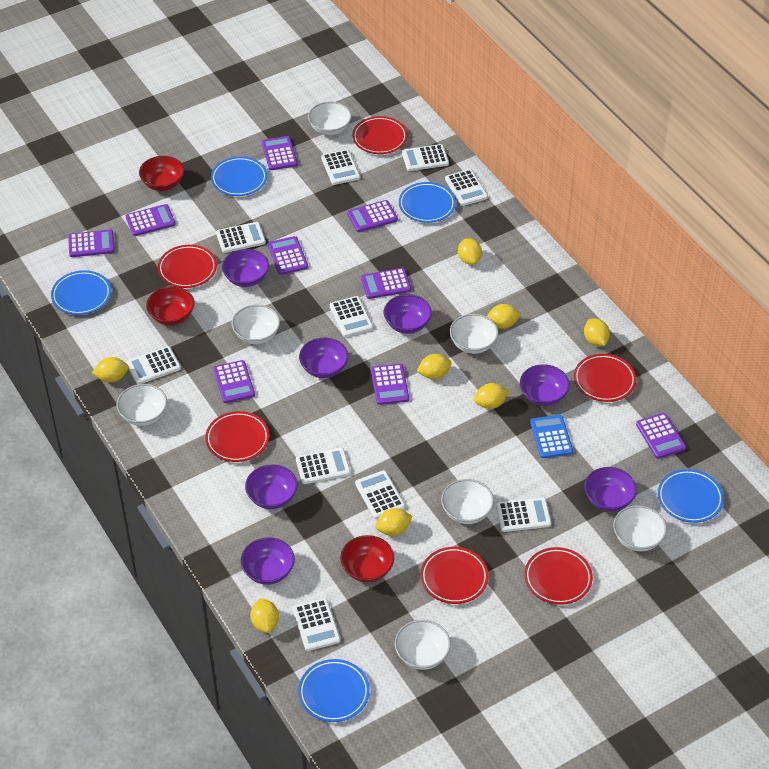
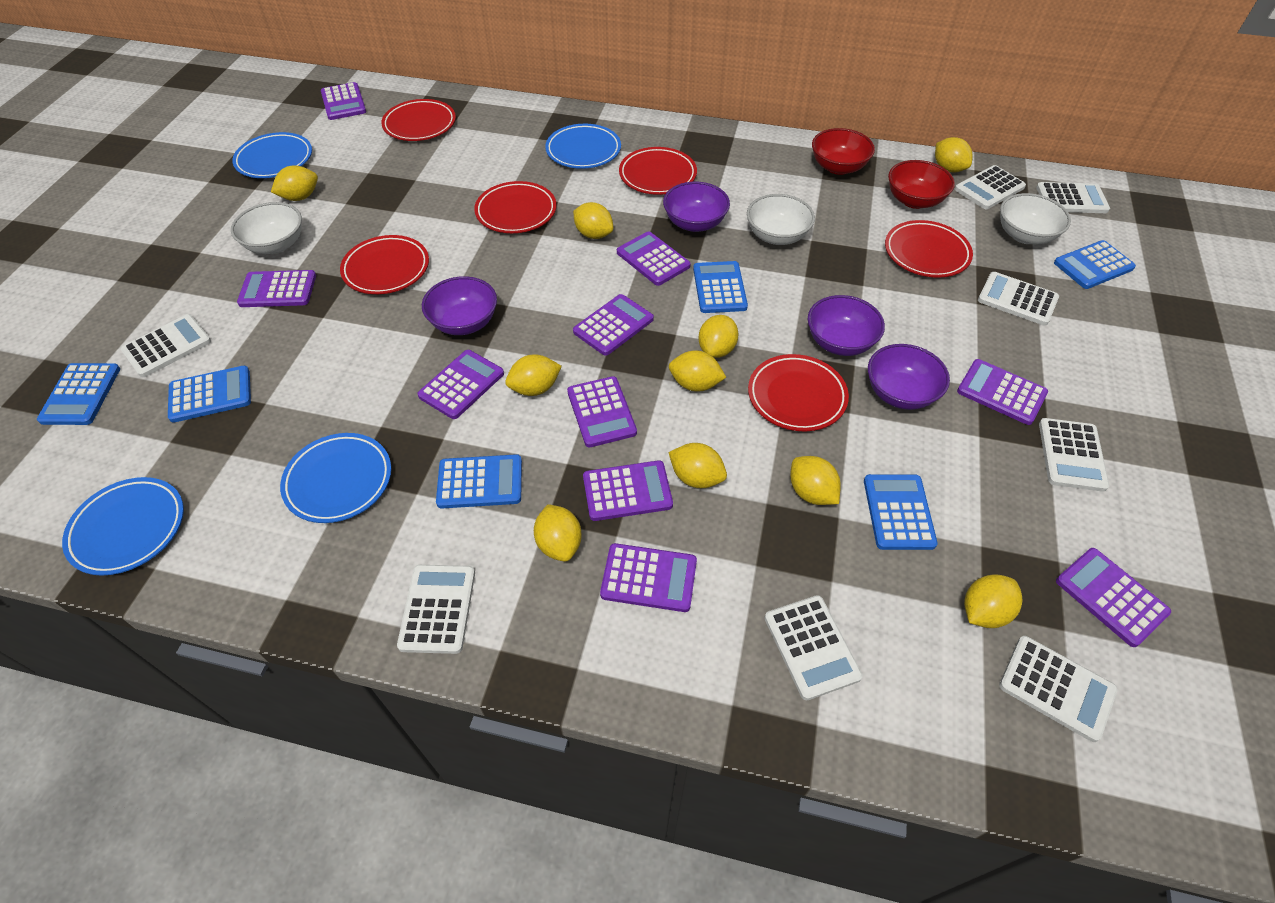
blue calculator: 1 -> 6
blue plate: 5 -> 4
purple bowl: 7 -> 4
purple calculator: 9 -> 10
red bowl: 3 -> 2
white bowl: 7 -> 3
white calculator: 10 -> 8
yellow lemon: 8 -> 10

